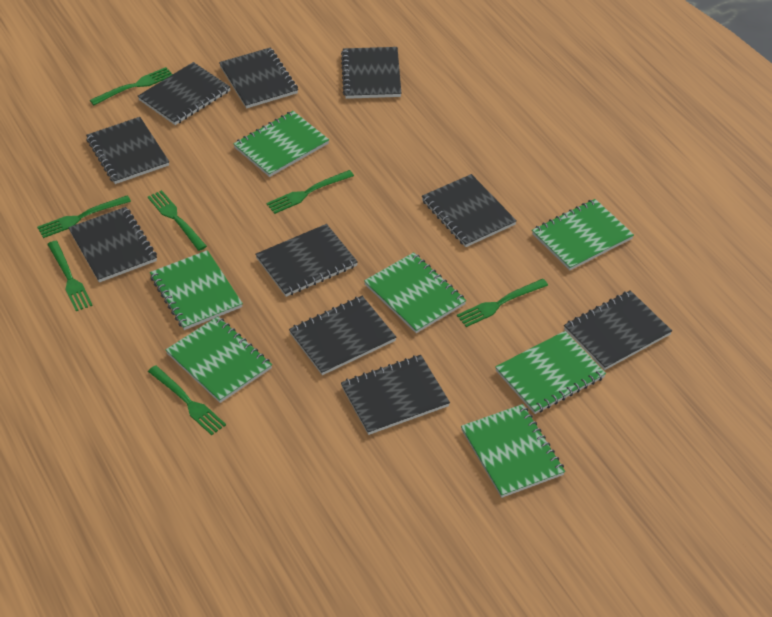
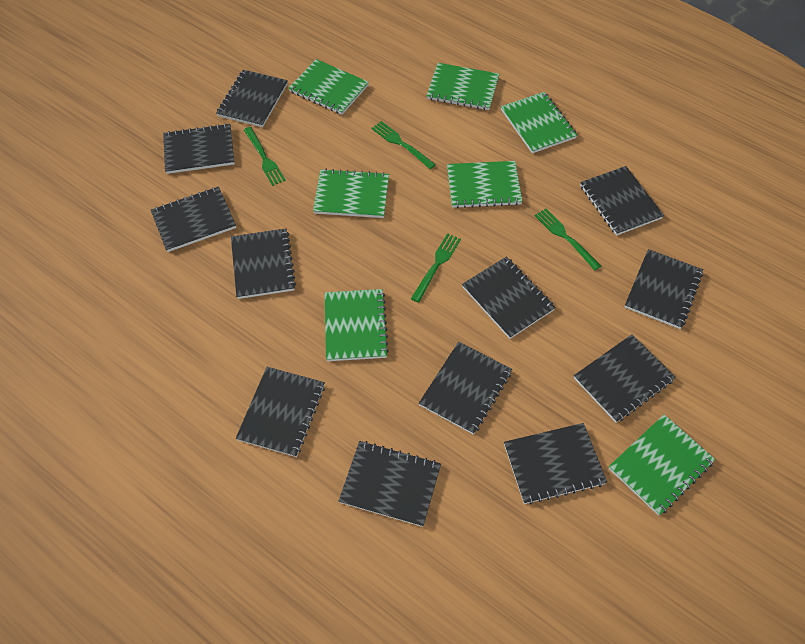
black notebook: 10 -> 12
green fork: 7 -> 4

